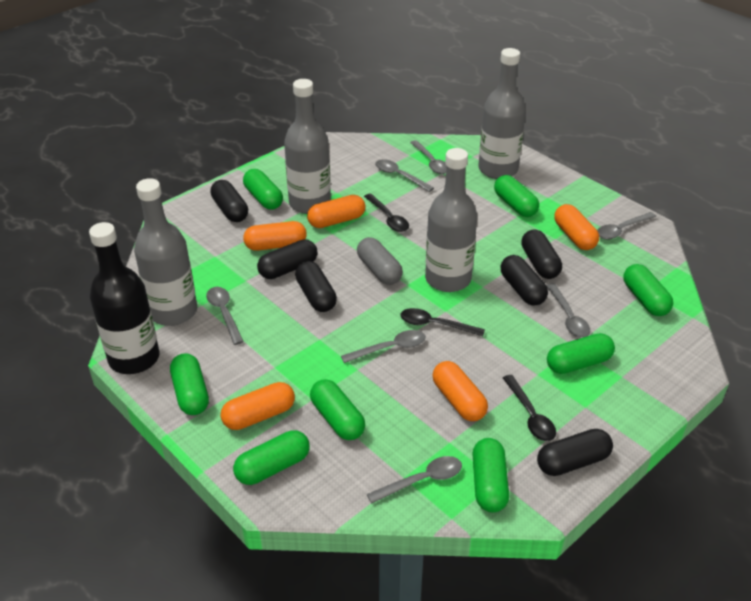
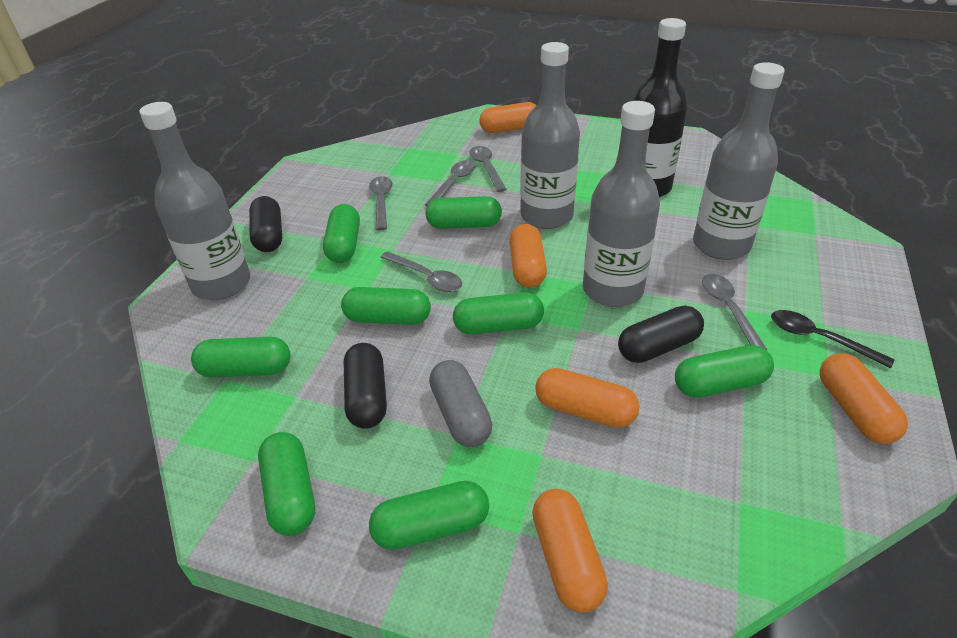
black capsule: 6 -> 3
black spoon: 3 -> 1
grey spoon: 7 -> 5

